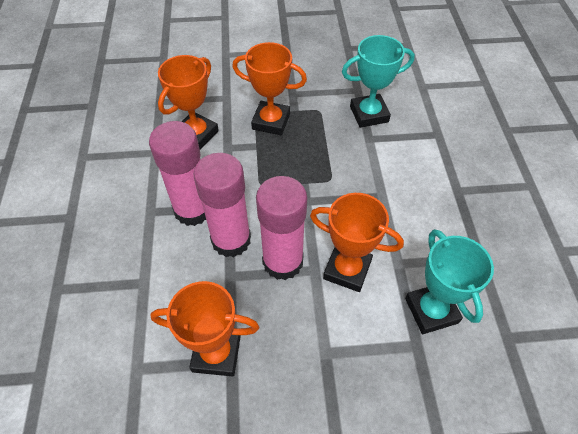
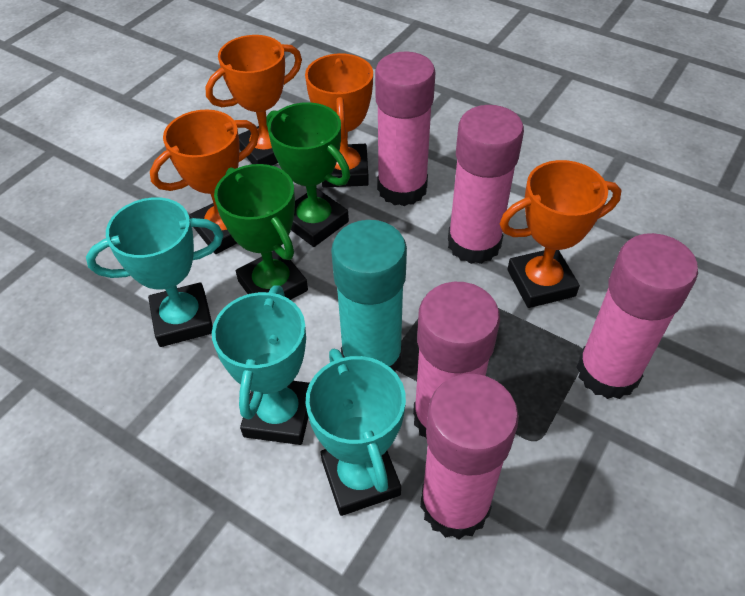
green trophy: 0 -> 2
pink glue stick: 3 -> 5
turquoise glue stick: 0 -> 1
turquoise trophy: 2 -> 3

